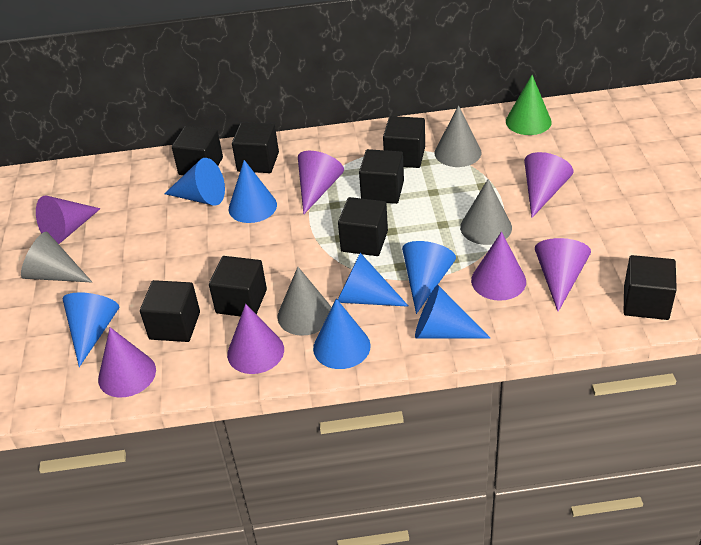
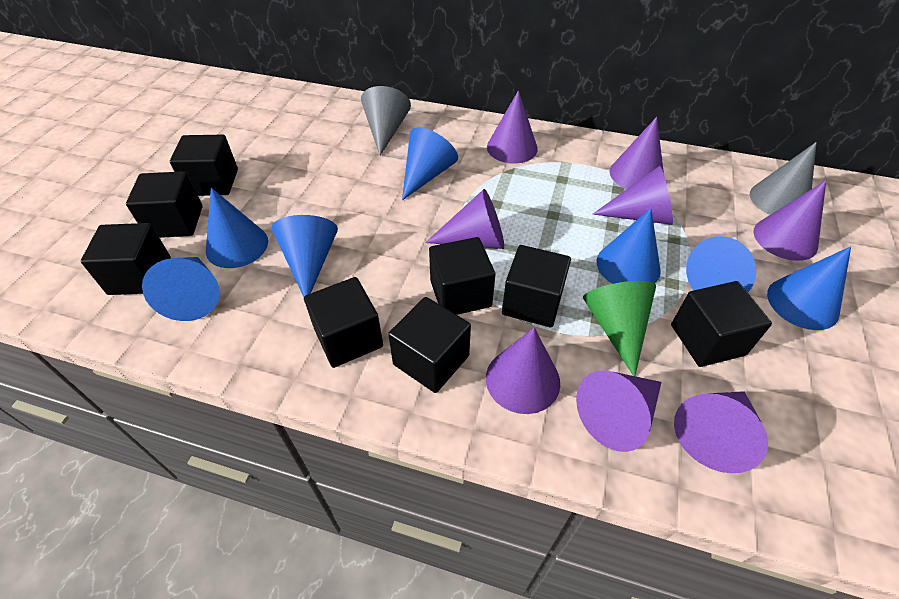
grey cone: 4 -> 2
purple cone: 7 -> 8

